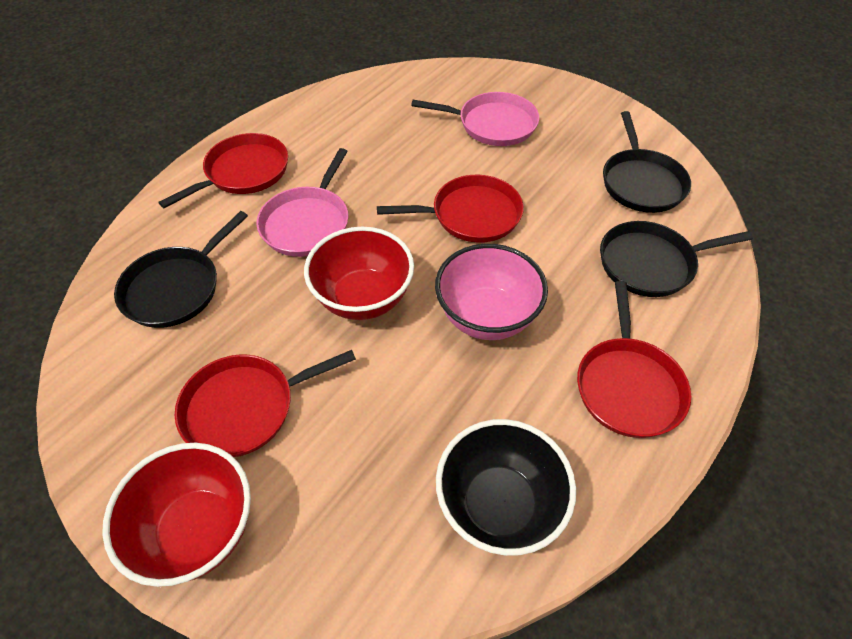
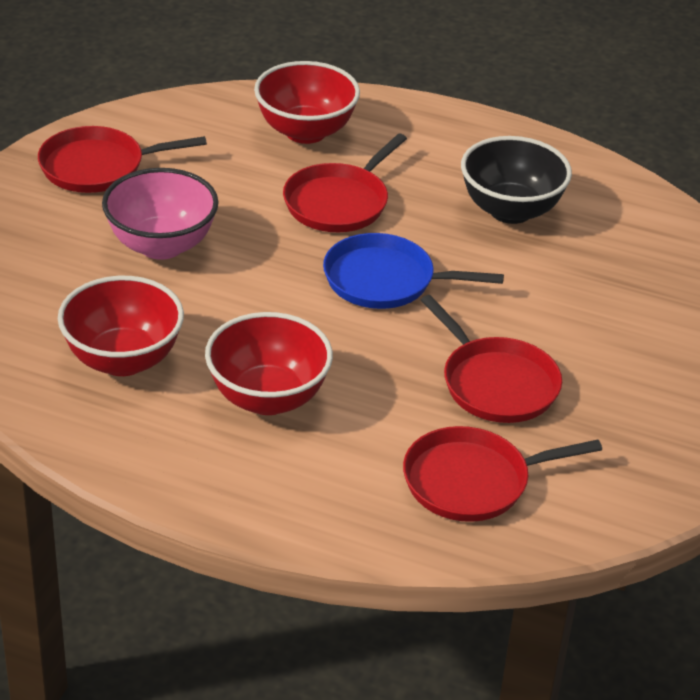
black pan: 3 -> 0
blue pan: 0 -> 1
pink pan: 2 -> 0
red bowl: 2 -> 3

